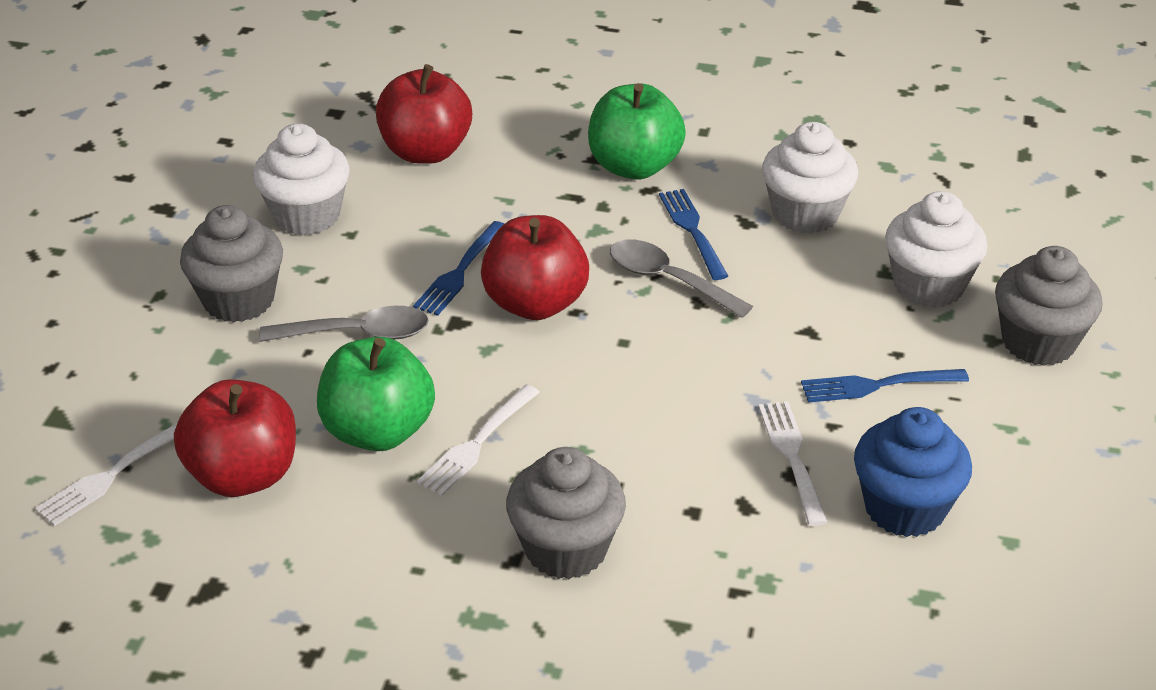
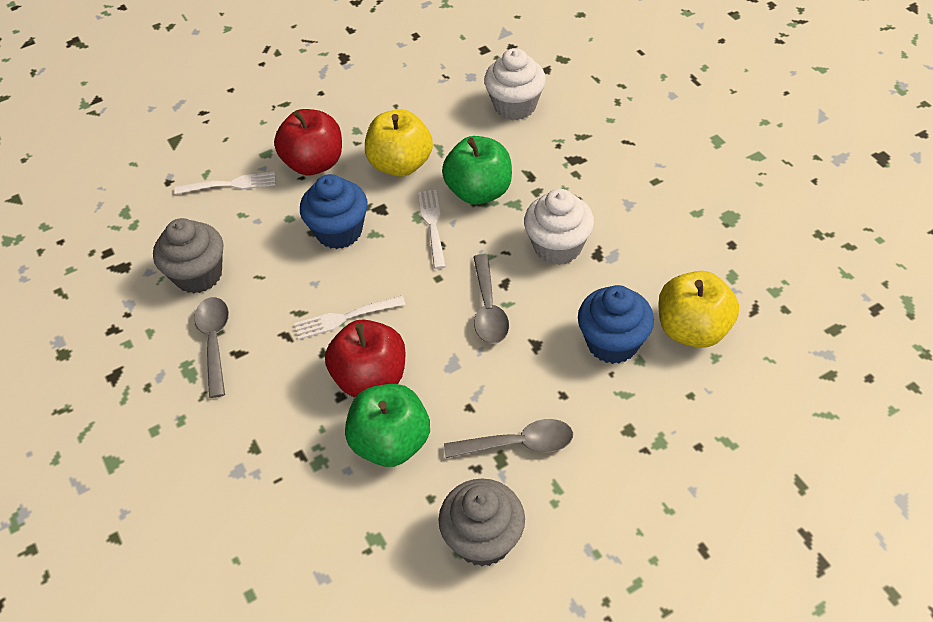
blue cupcake: 1 -> 2
blue fork: 3 -> 0
grey cupcake: 3 -> 2
grey spoon: 2 -> 3
red apple: 3 -> 2
white cupcake: 3 -> 2
yellow apple: 0 -> 2

